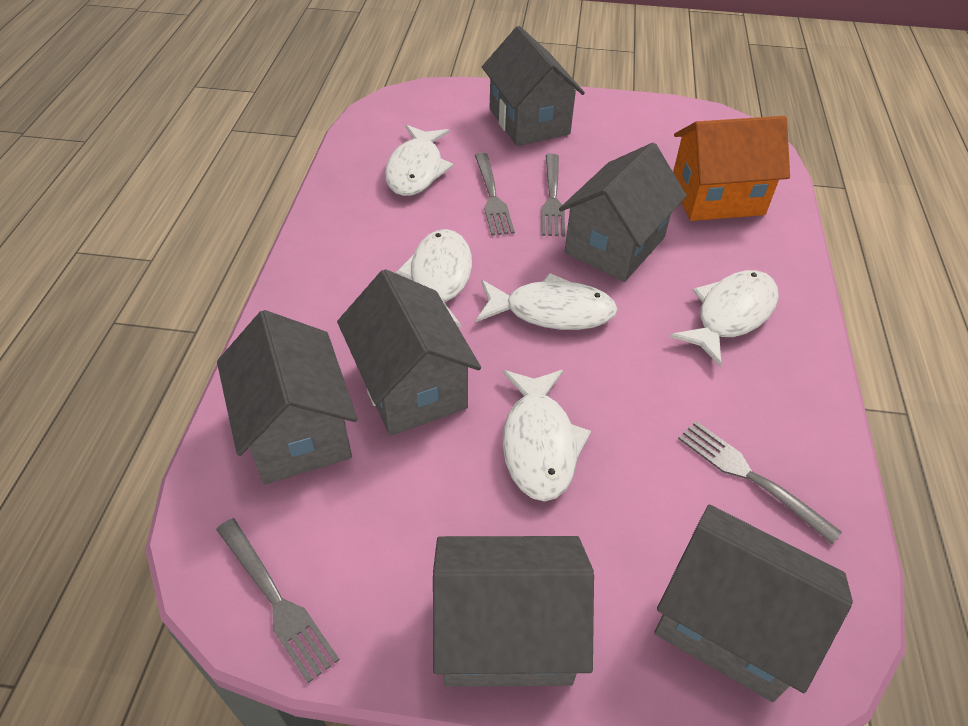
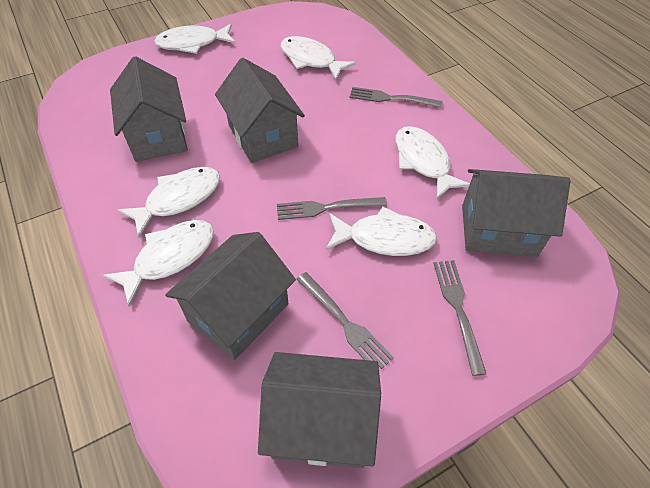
grey house: 6 -> 5
orange house: 1 -> 0
white fish: 5 -> 6

